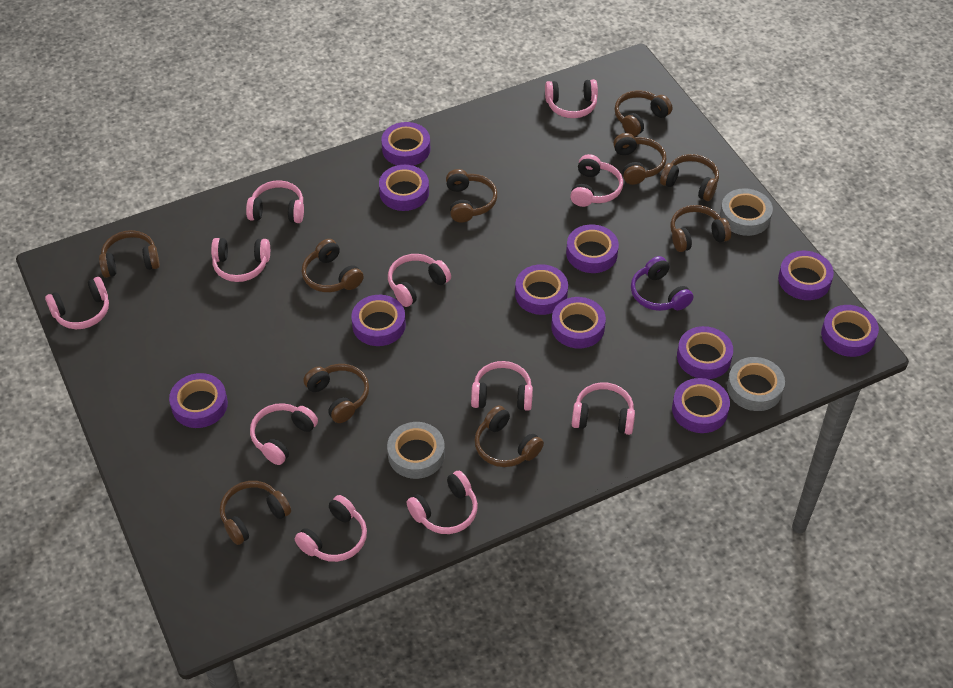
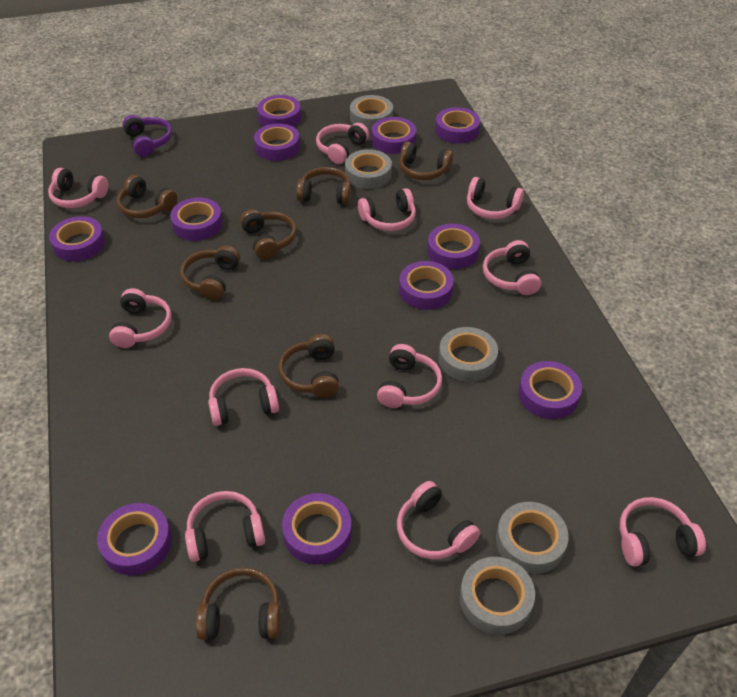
brown headphones: 10 -> 7
grey tape: 3 -> 5

